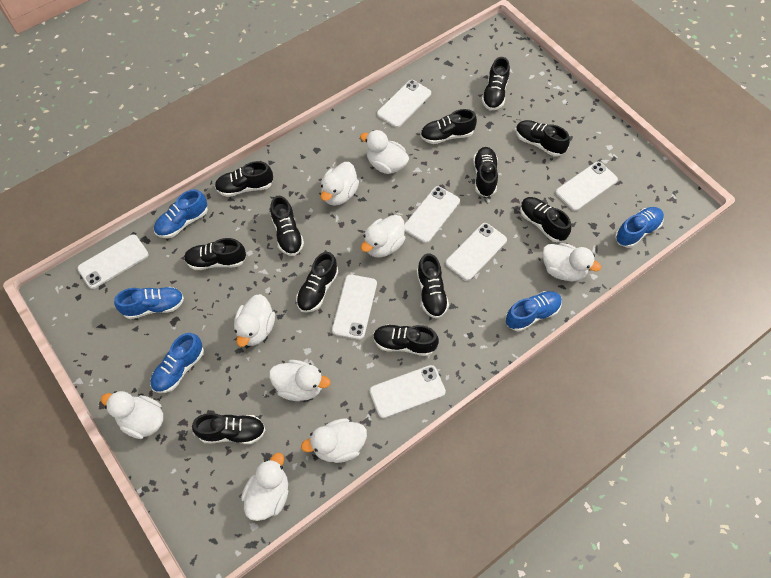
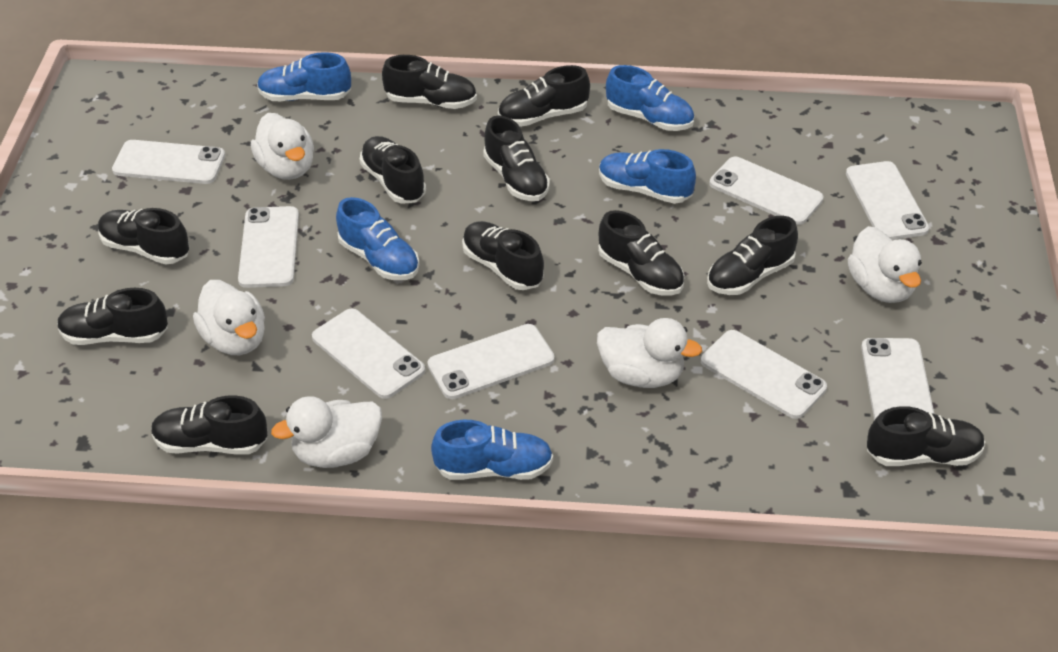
black shoe: 12 -> 11
white duck: 9 -> 5
white phone: 7 -> 8

